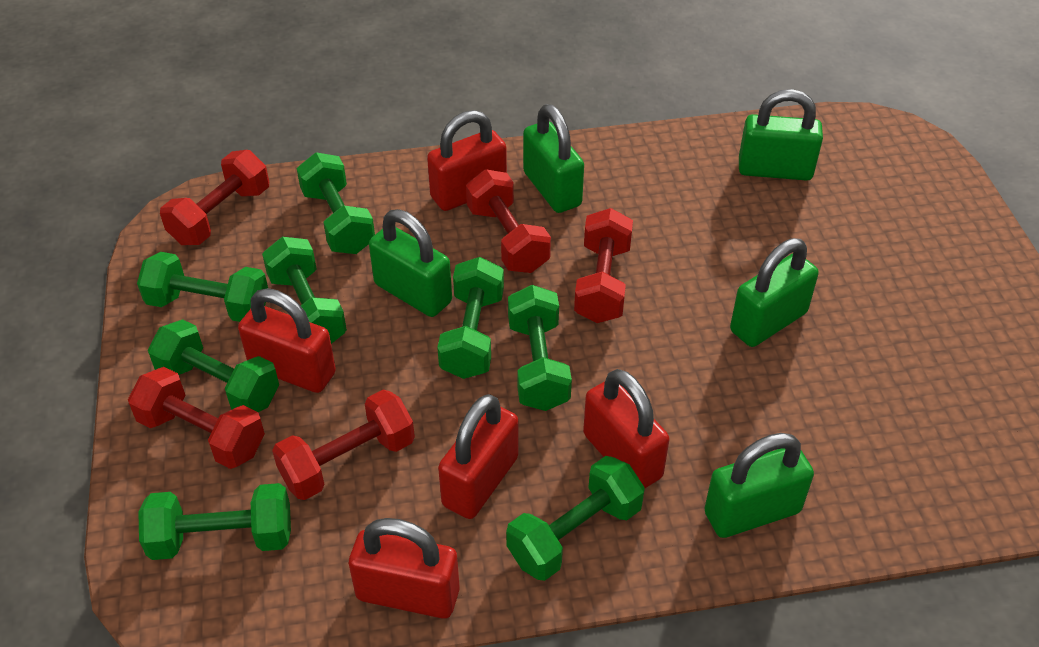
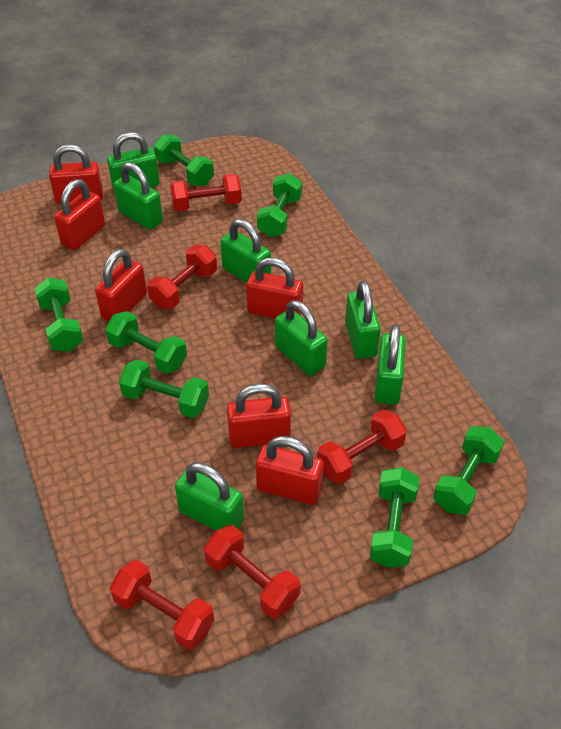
green dumbbell: 8 -> 7
green padlock: 5 -> 7
red padlock: 5 -> 6

